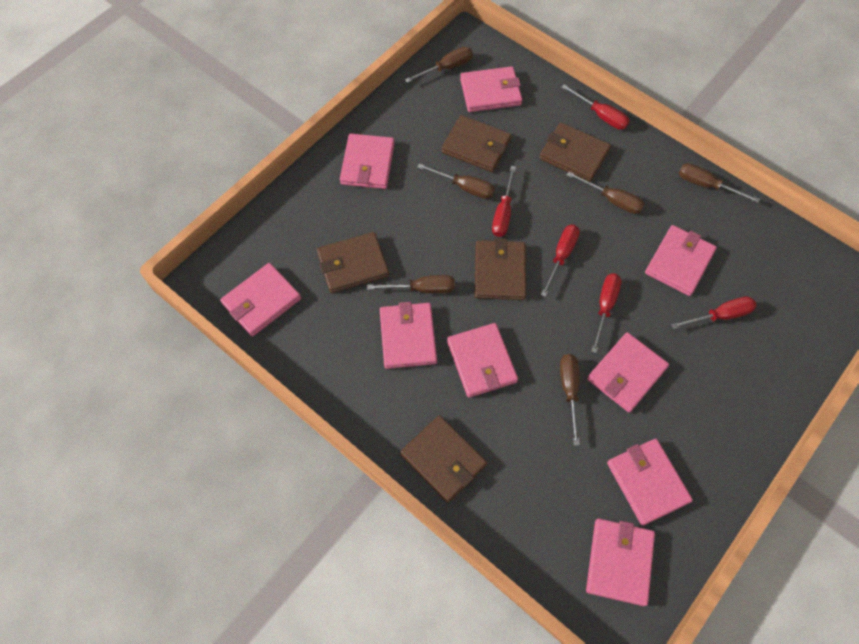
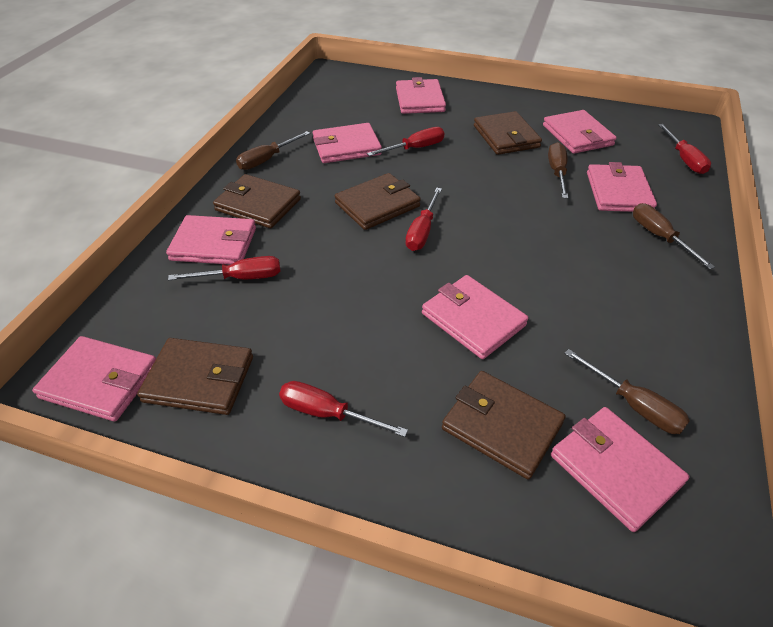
brown screwdriver: 6 -> 4
pink wallet: 9 -> 8

